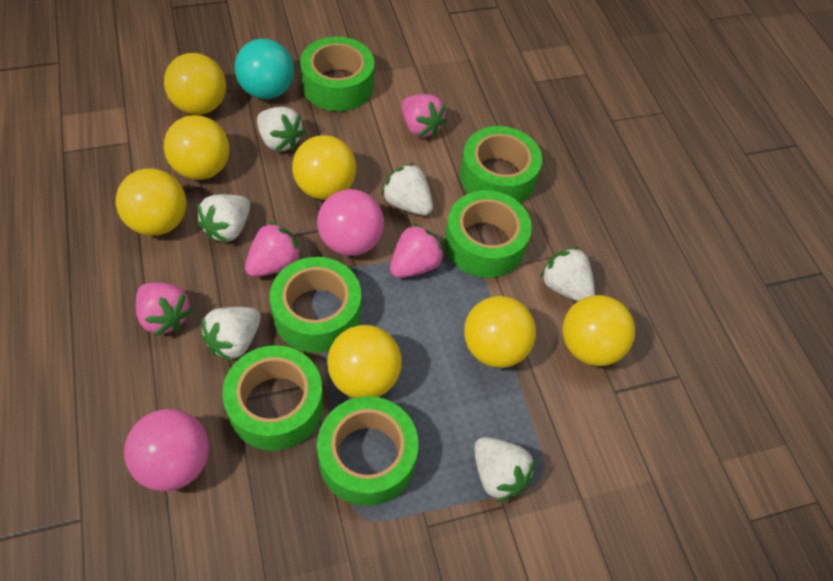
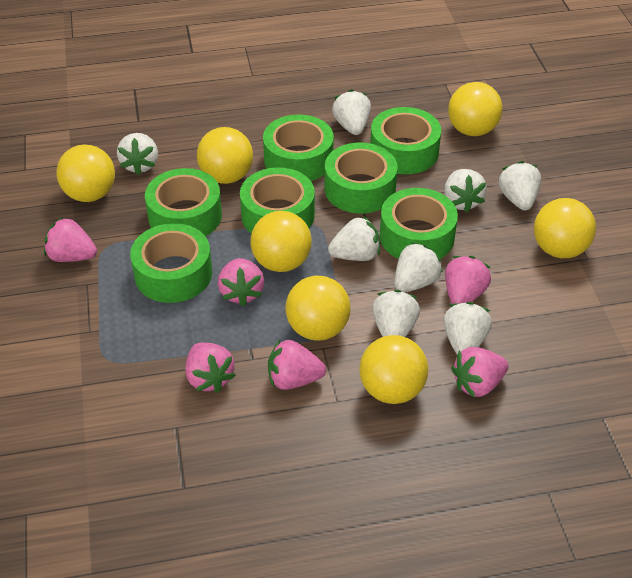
green tape: 6 -> 7
pink ball: 2 -> 0
pink strawberry: 4 -> 6
turquoise ball: 1 -> 0
white strawberry: 6 -> 8

